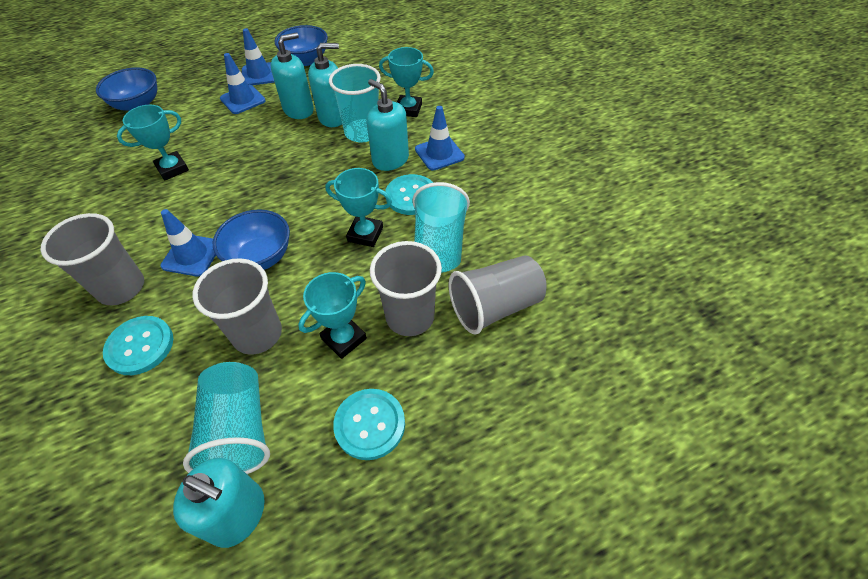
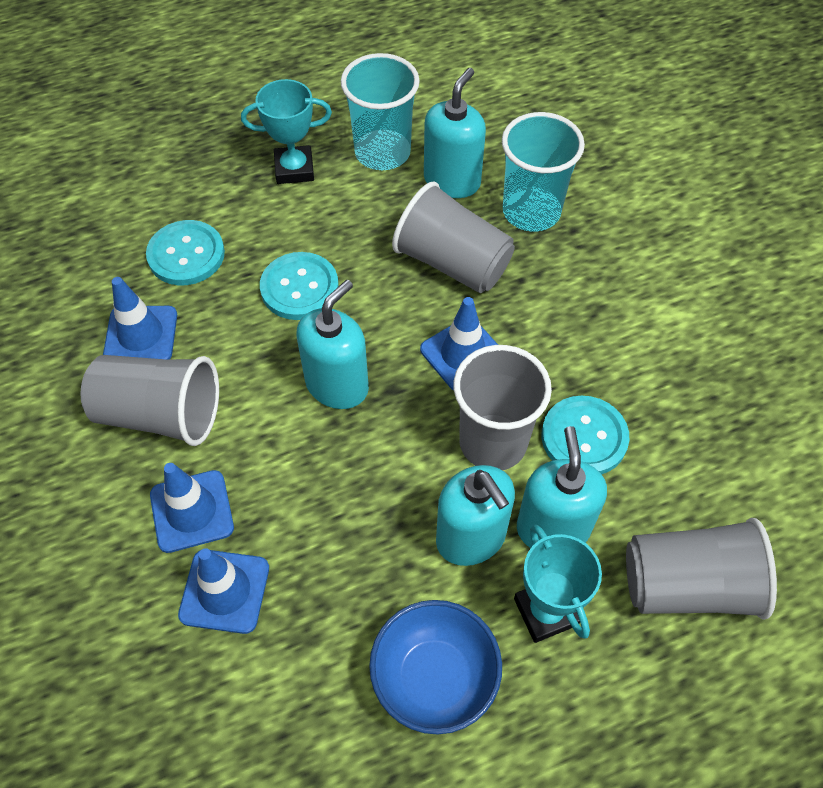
blue bowl: 3 -> 1
turquoise cup: 3 -> 2
turquoise trophy: 4 -> 2

